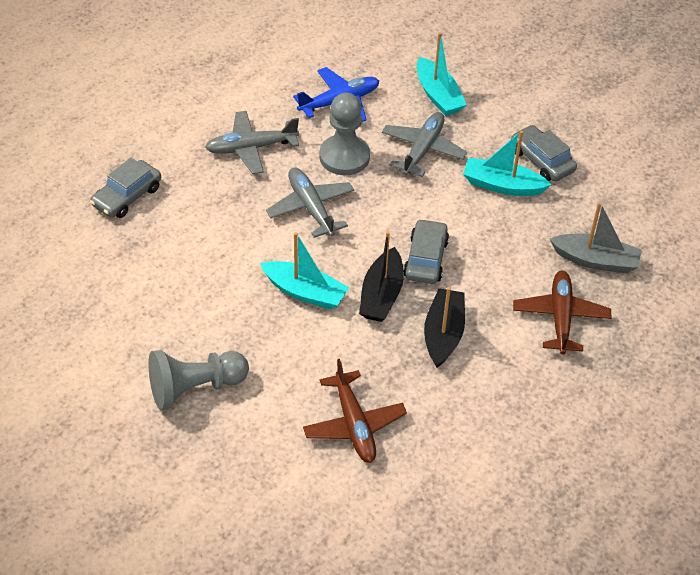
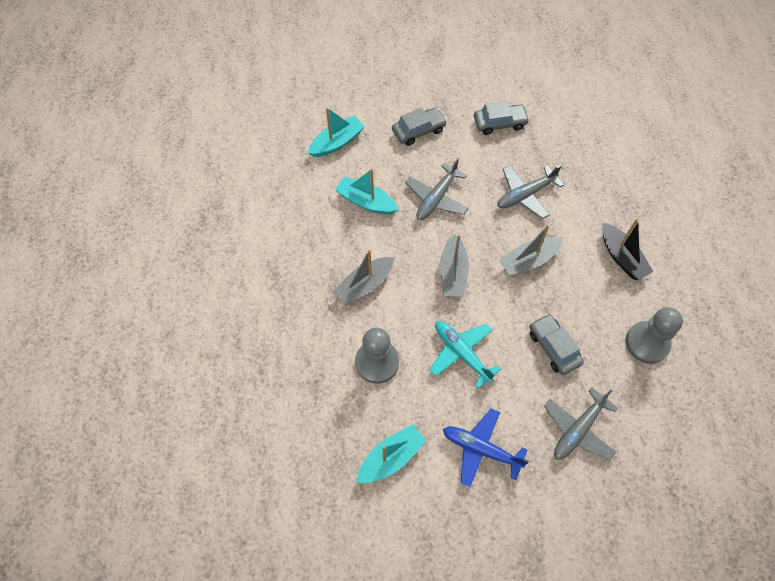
black boat: 2 -> 1
brown plane: 2 -> 0
grey boat: 1 -> 3
turquoise plane: 0 -> 1

